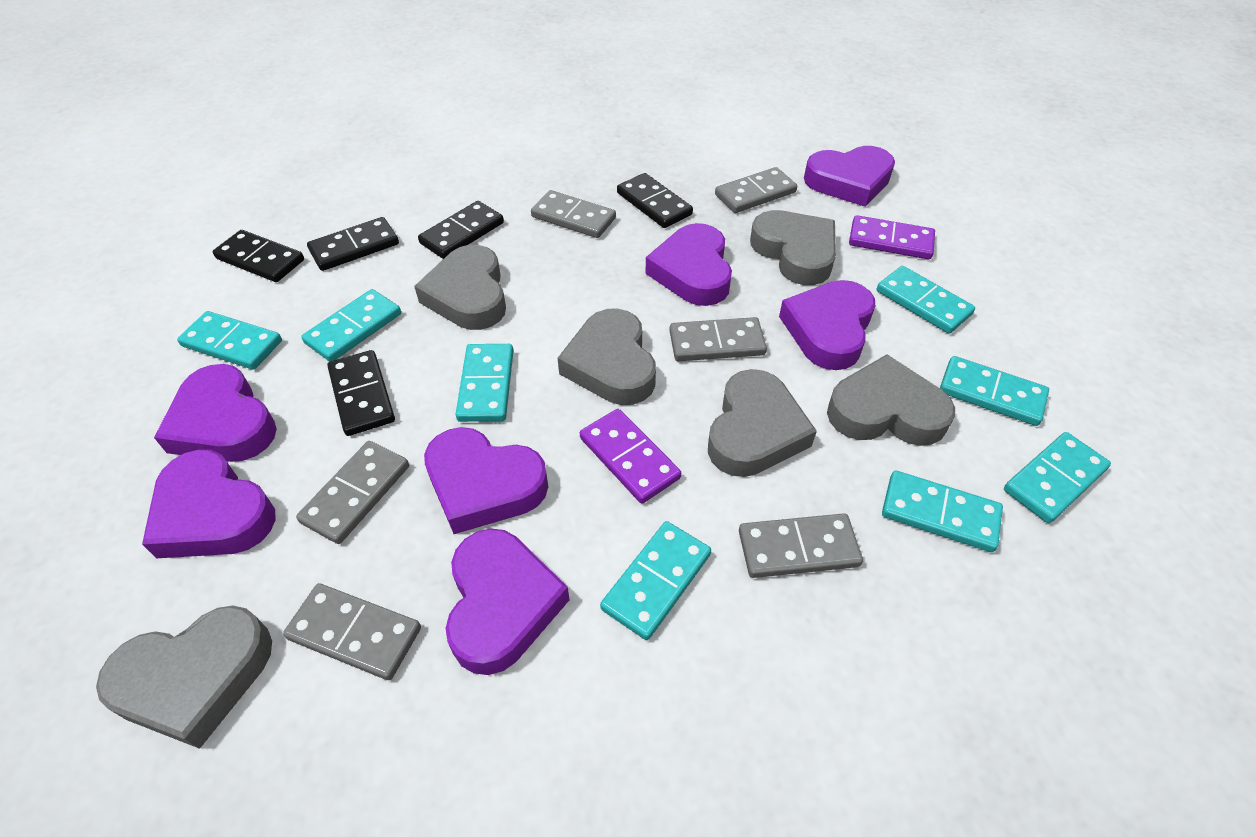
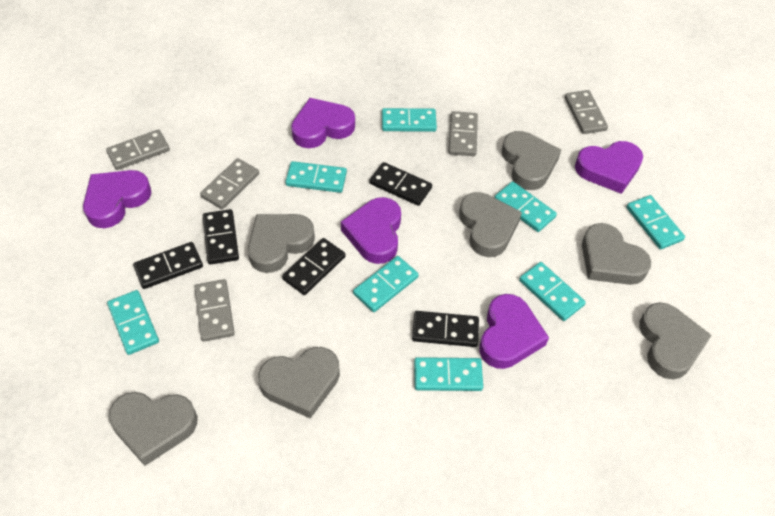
grey domino: 6 -> 5
grey heart: 6 -> 7
purple domino: 2 -> 0
purple heart: 7 -> 5

